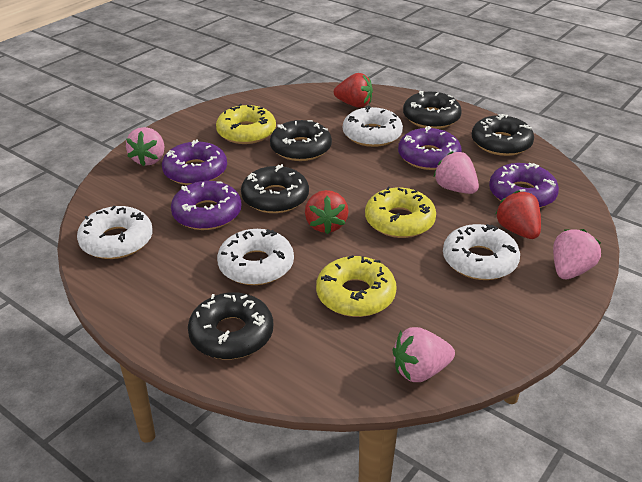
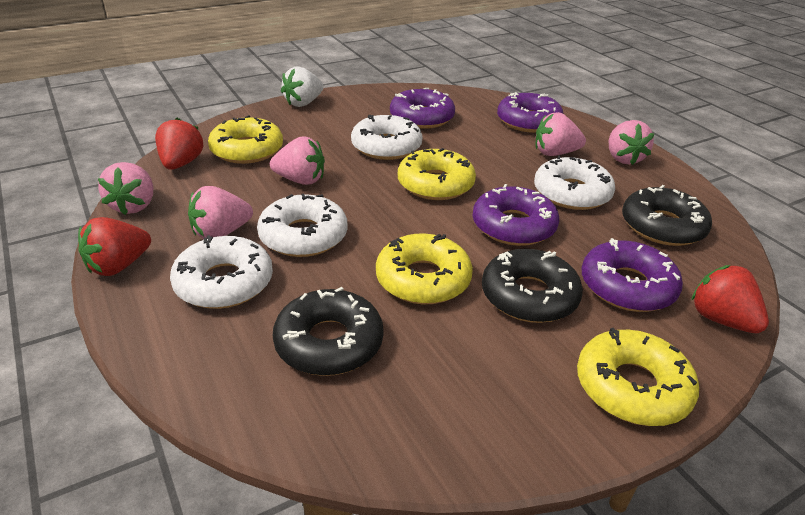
black donut: 5 -> 3
pink strawberry: 4 -> 5
white strawberry: 0 -> 1
yellow donut: 3 -> 4

